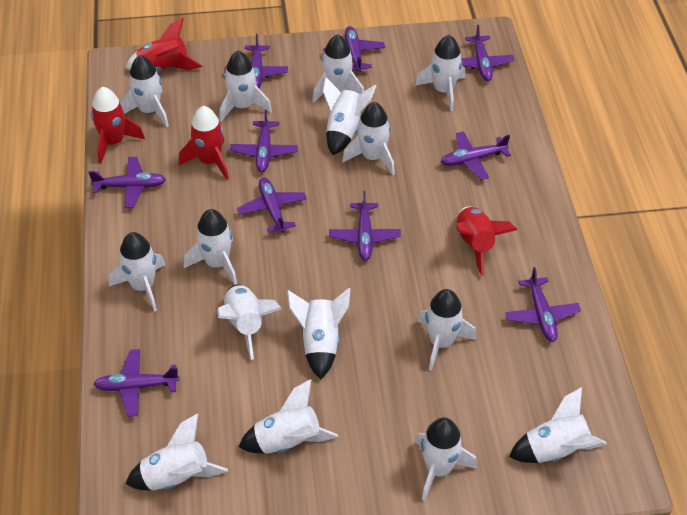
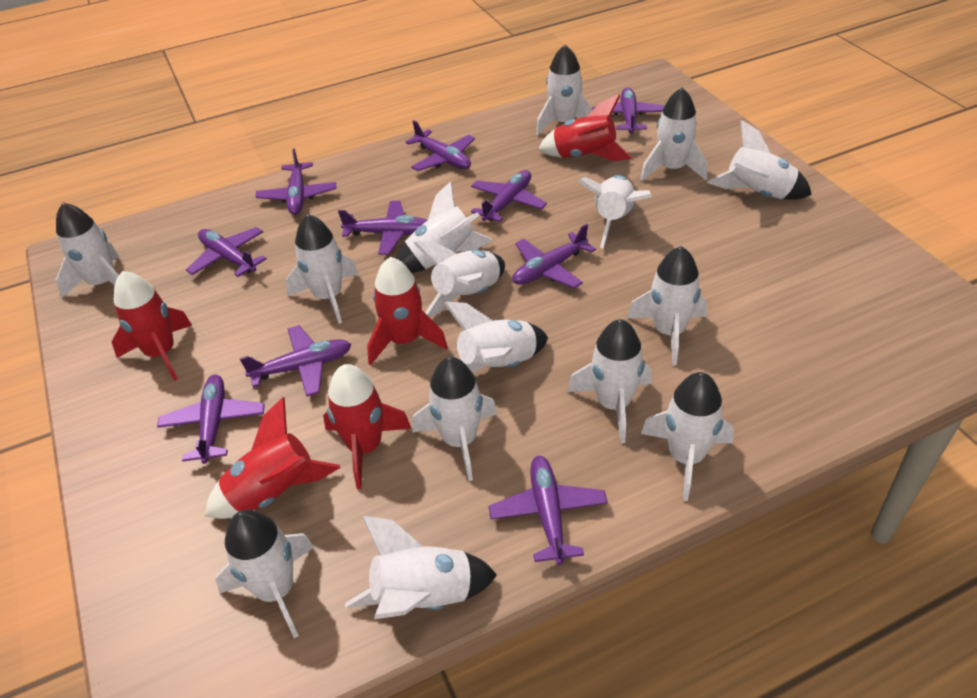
red rocket: 4 -> 5

